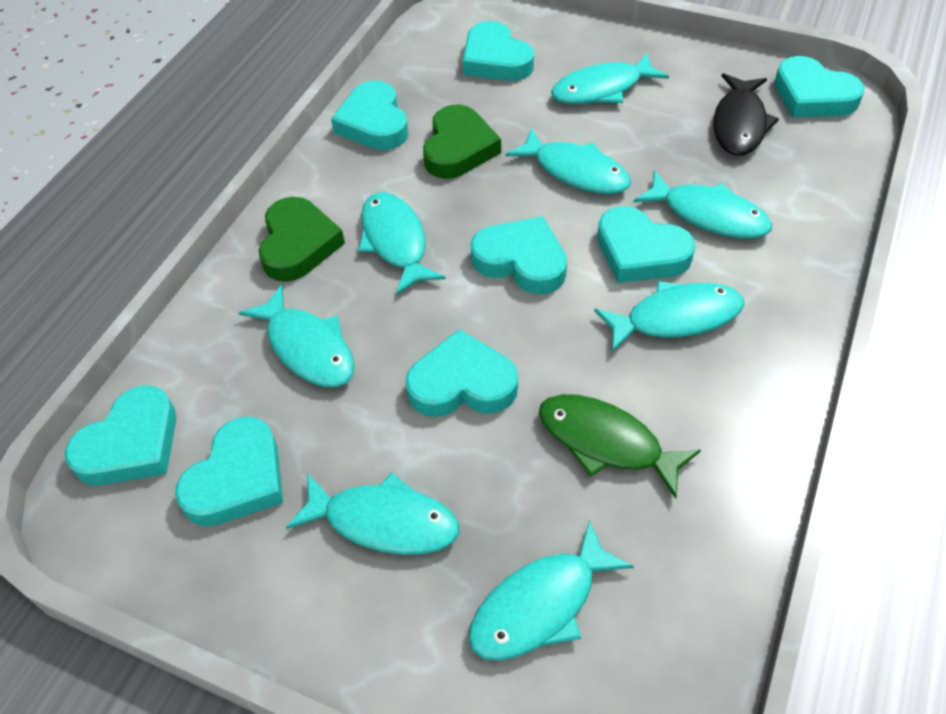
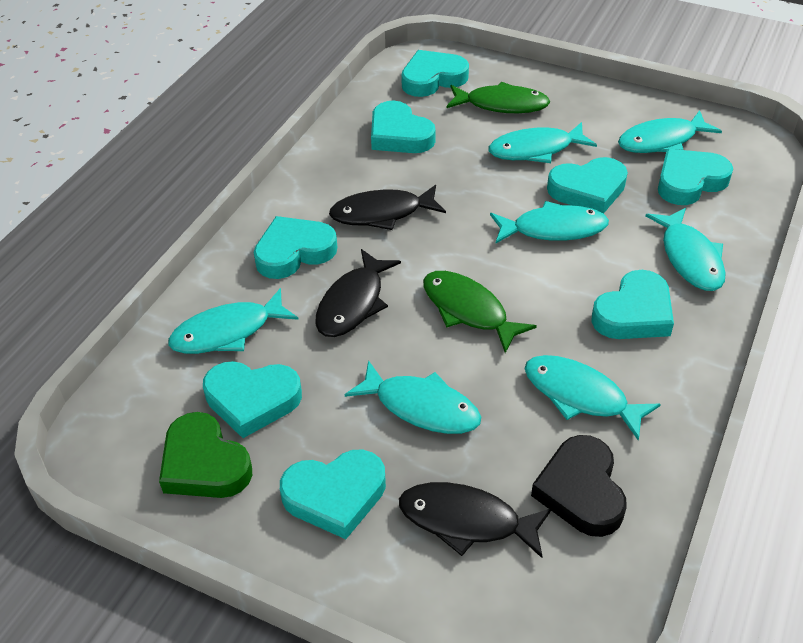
black fish: 1 -> 3
black heart: 0 -> 1
green fish: 1 -> 2
green heart: 2 -> 1
turquoise fish: 8 -> 7

